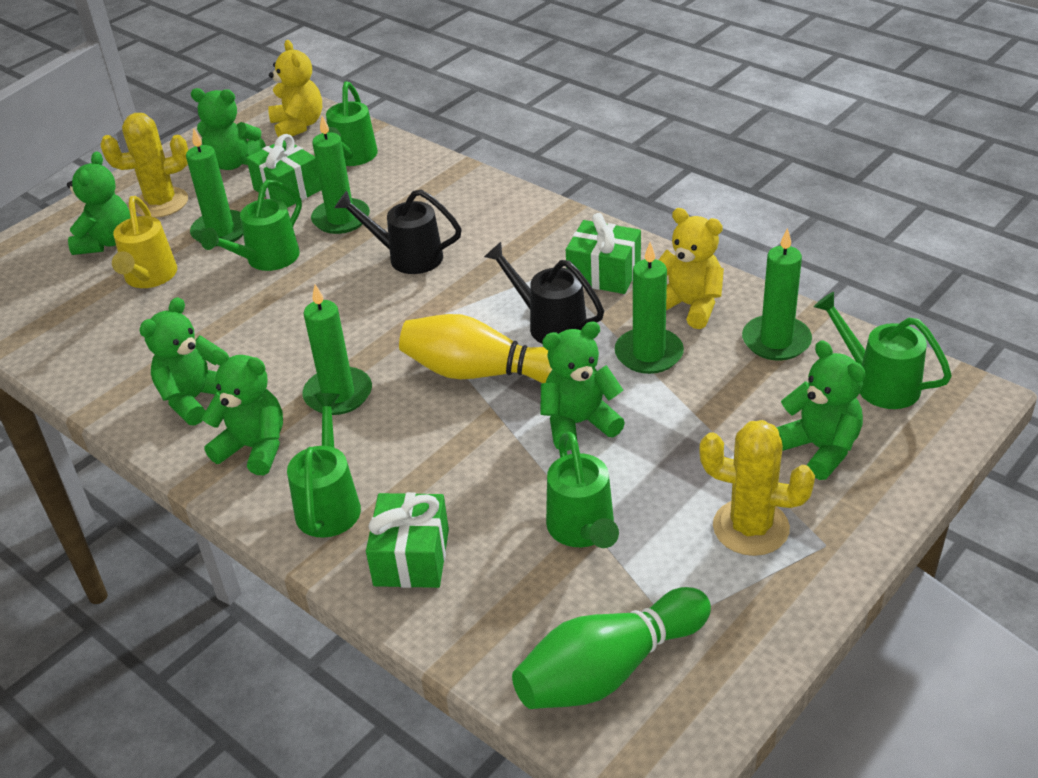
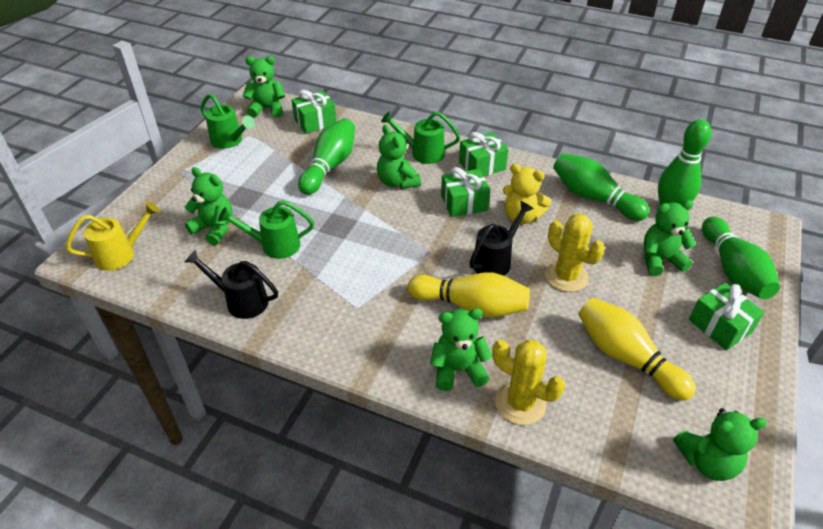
green bowling pin: 1 -> 4
green candle: 5 -> 0
green gift: 3 -> 4
green watering can: 5 -> 3
yellow bowling pin: 1 -> 2
yellow teddy bear: 2 -> 1

